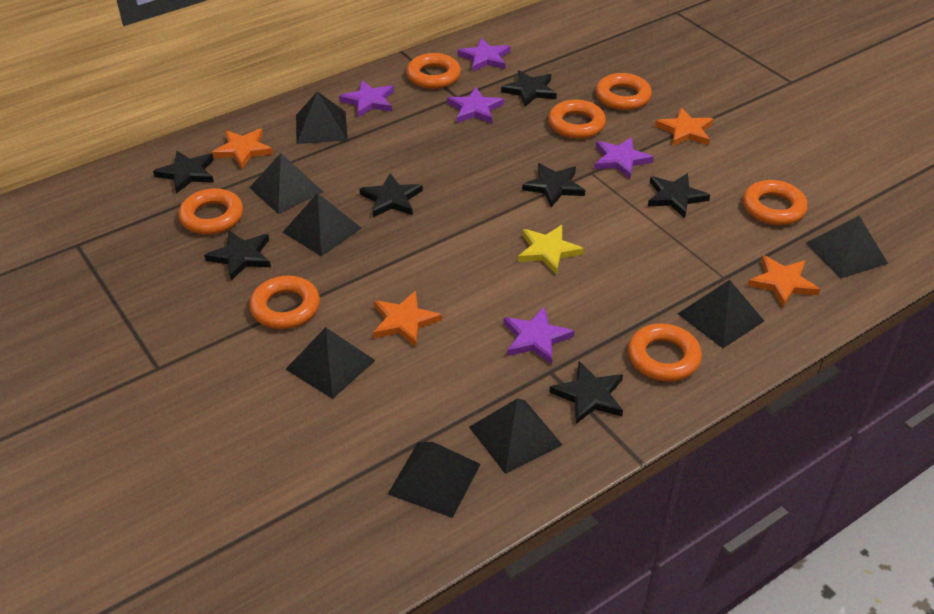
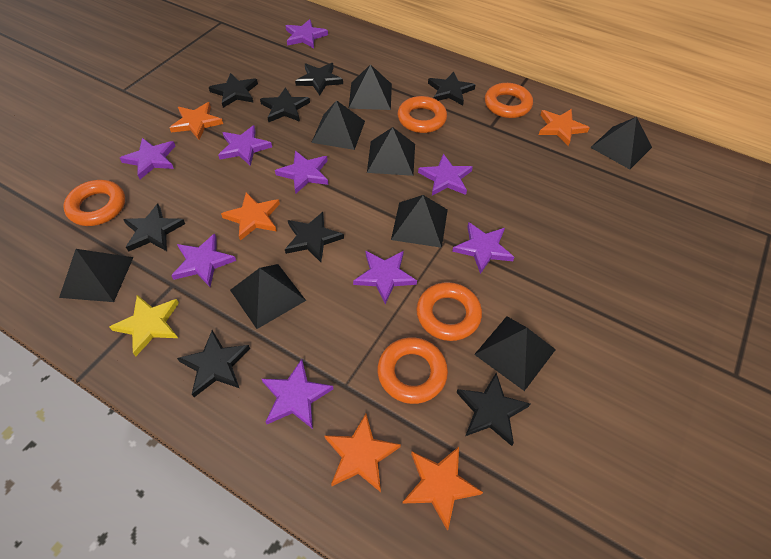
black star: 7 -> 8
orange ring: 7 -> 5
orange star: 4 -> 5
purple star: 5 -> 9

